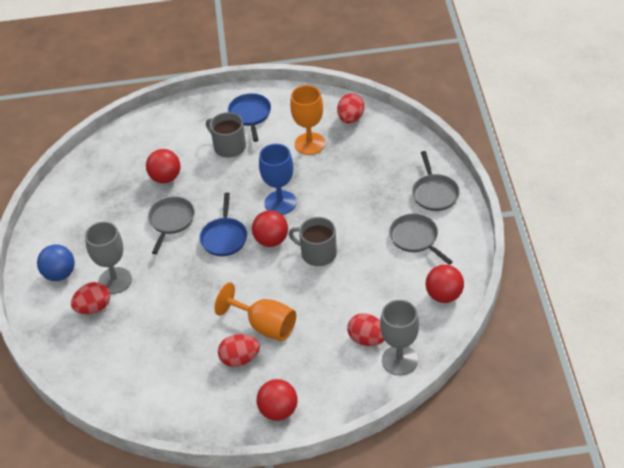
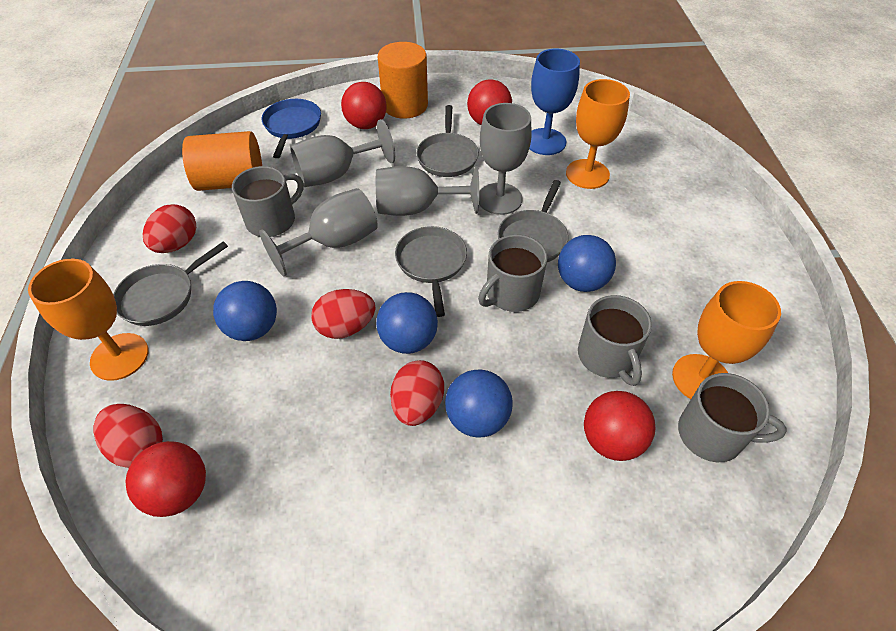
blue ball: 1 -> 4
blue pan: 2 -> 1
grey goblet: 2 -> 4
grey mug: 2 -> 4
grey pan: 3 -> 4
orange cylinder: 0 -> 2
orange goblet: 2 -> 3

